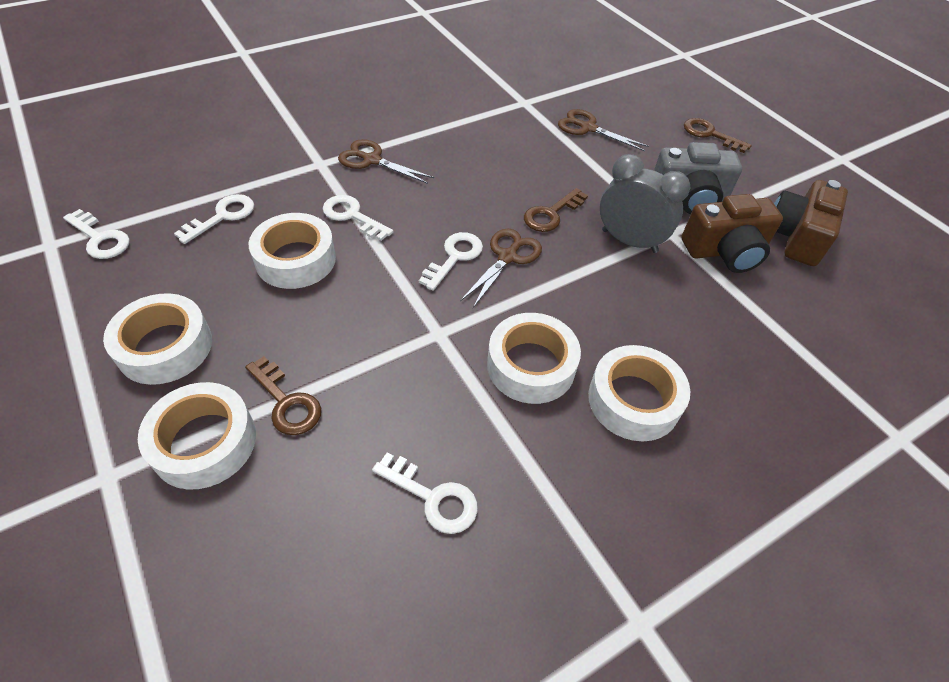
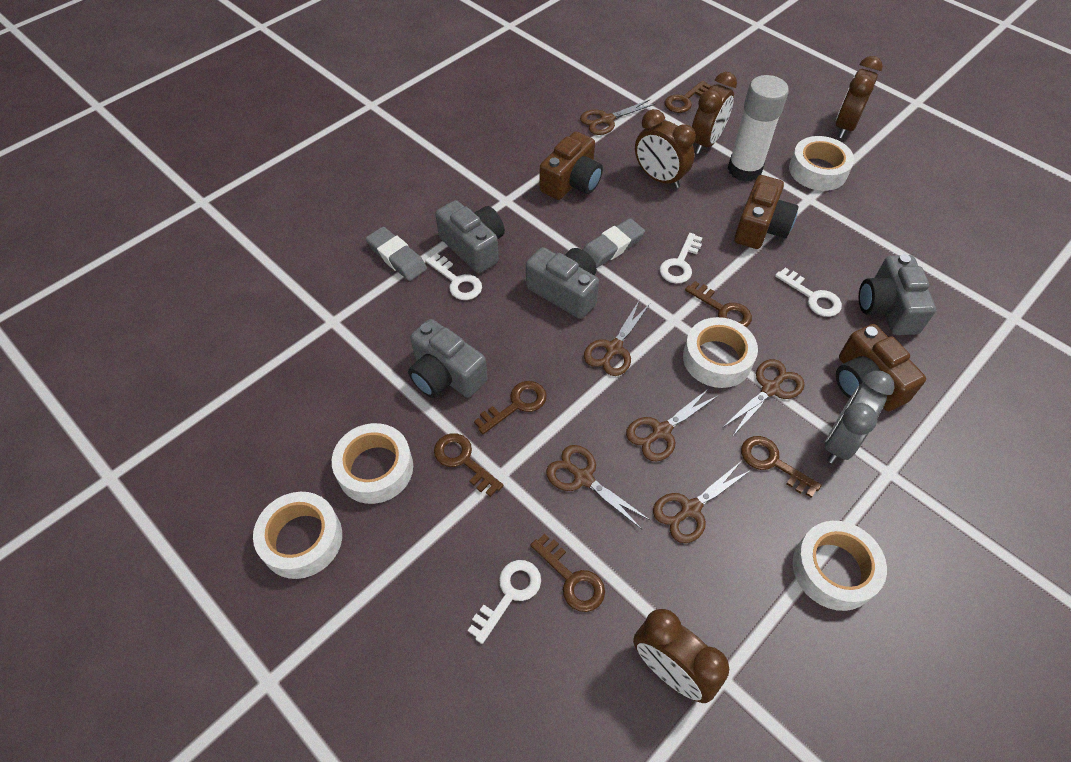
brown camera: 2 -> 3
brown clock: 0 -> 4
brown key: 3 -> 6
brown scissors: 3 -> 6
grey camera: 1 -> 4
grey eraser: 0 -> 2
white glue stick: 0 -> 1
white key: 5 -> 4

